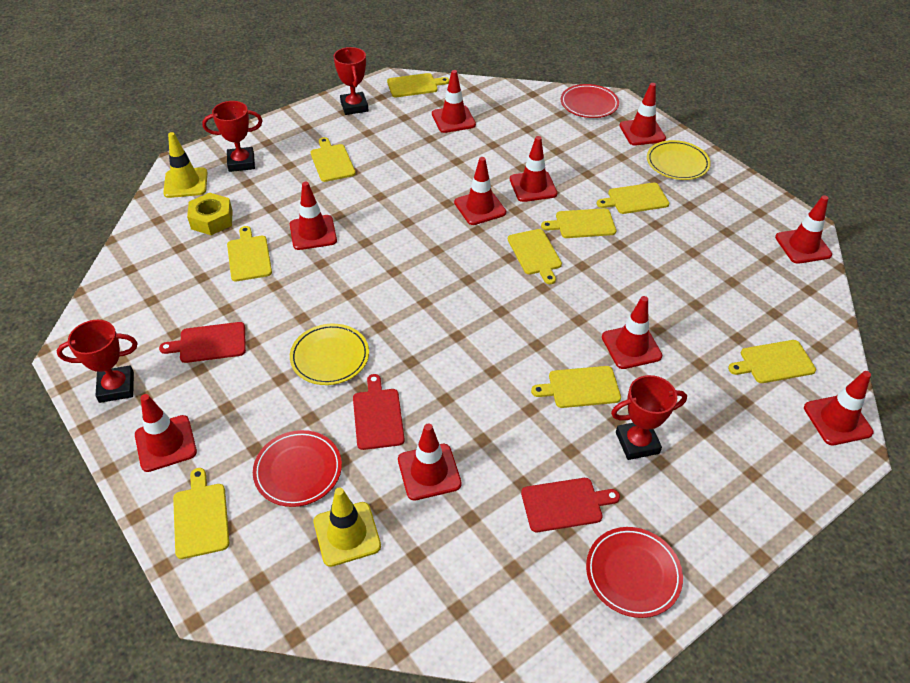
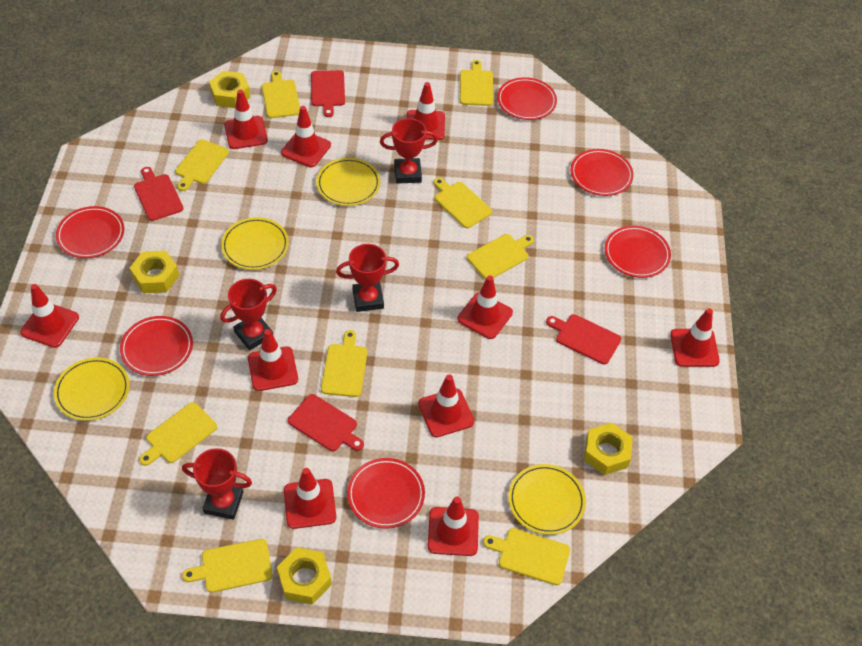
red cutting board: 3 -> 4
red plate: 3 -> 6
yellow nut: 1 -> 4
yellow plate: 2 -> 4
yellow traffic cone: 2 -> 0

